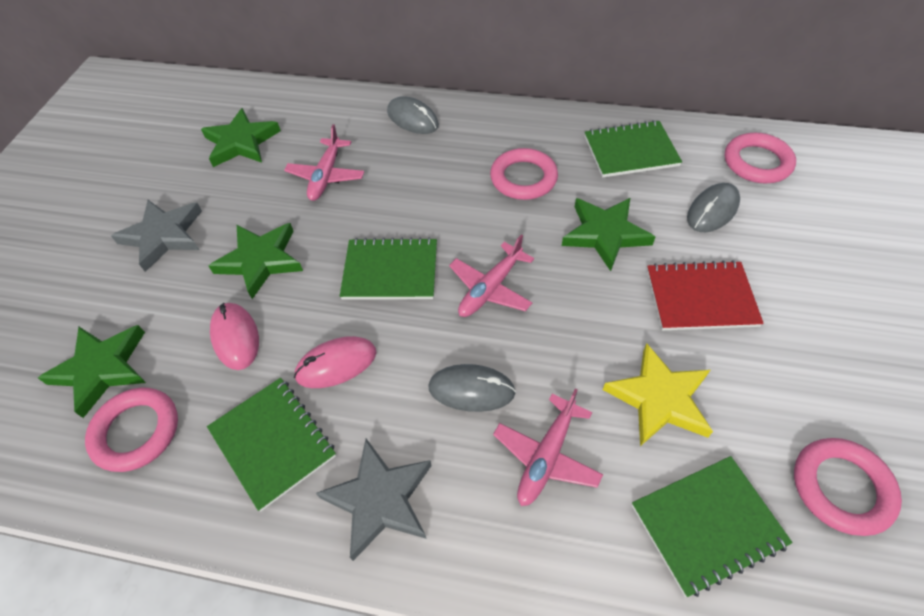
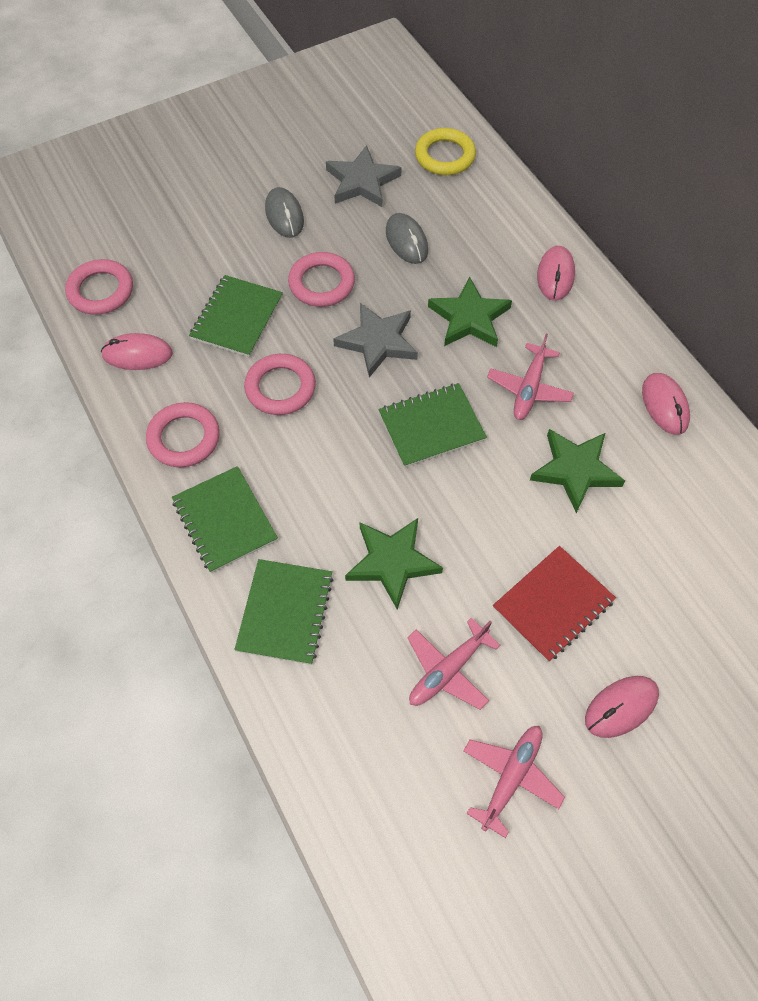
green star: 4 -> 3
grey mouse: 3 -> 2
pink mouse: 2 -> 4
yellow ring: 0 -> 1
yellow star: 1 -> 0

